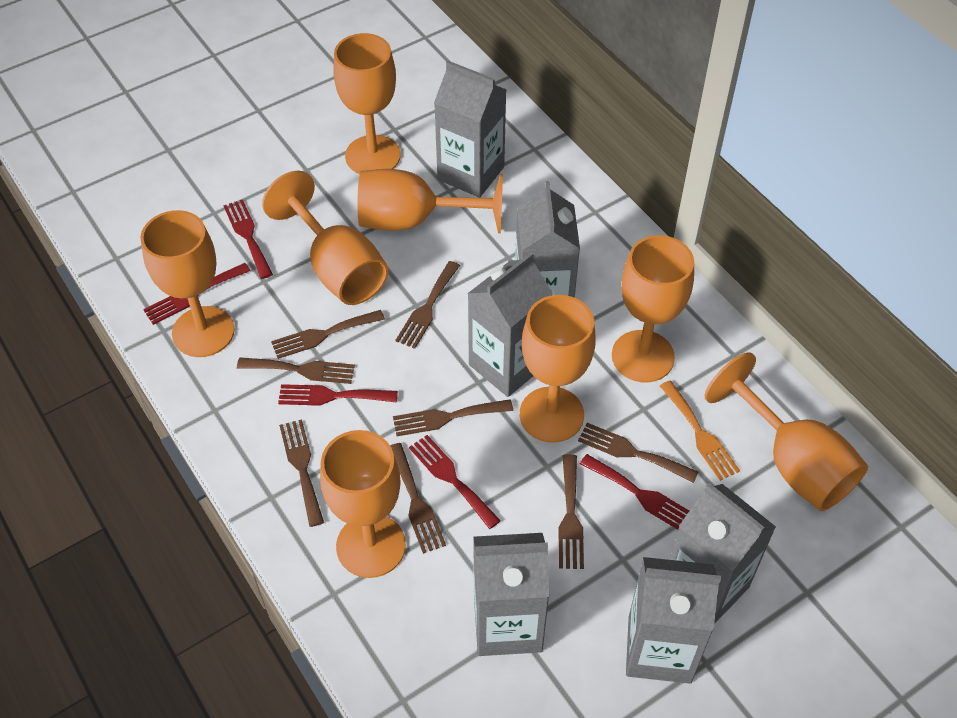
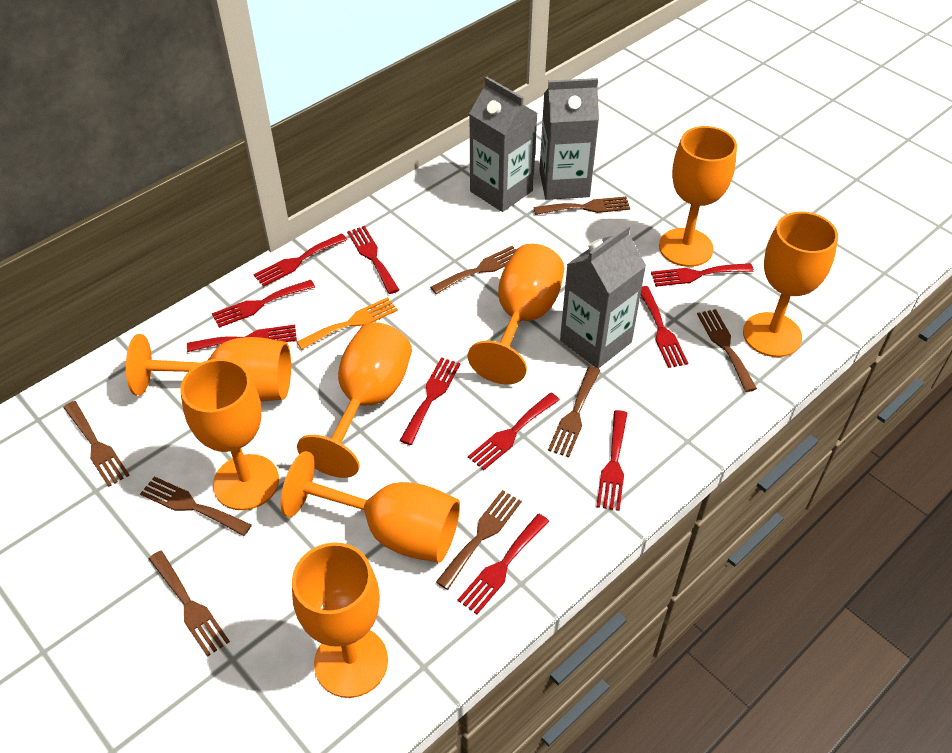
grey carton: 6 -> 3
red fork: 5 -> 10

